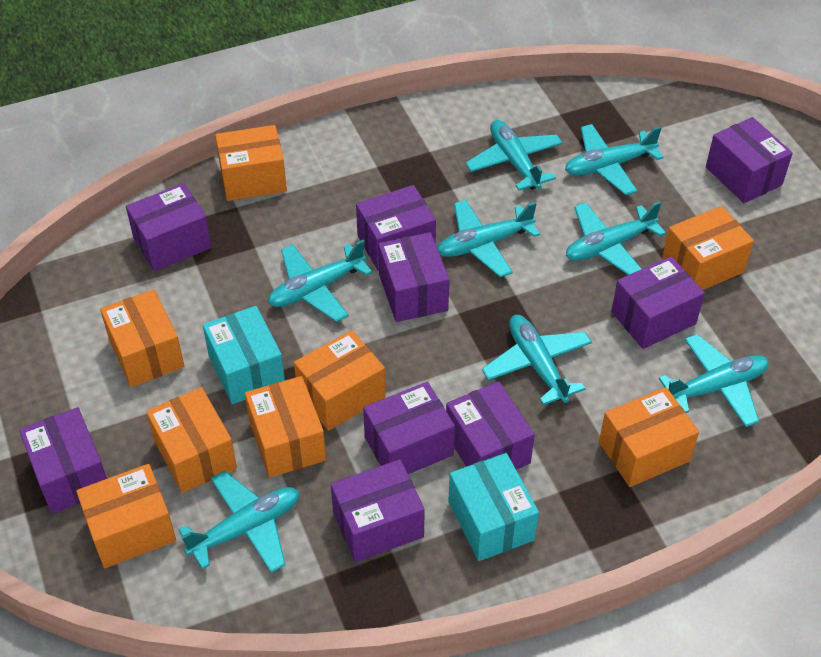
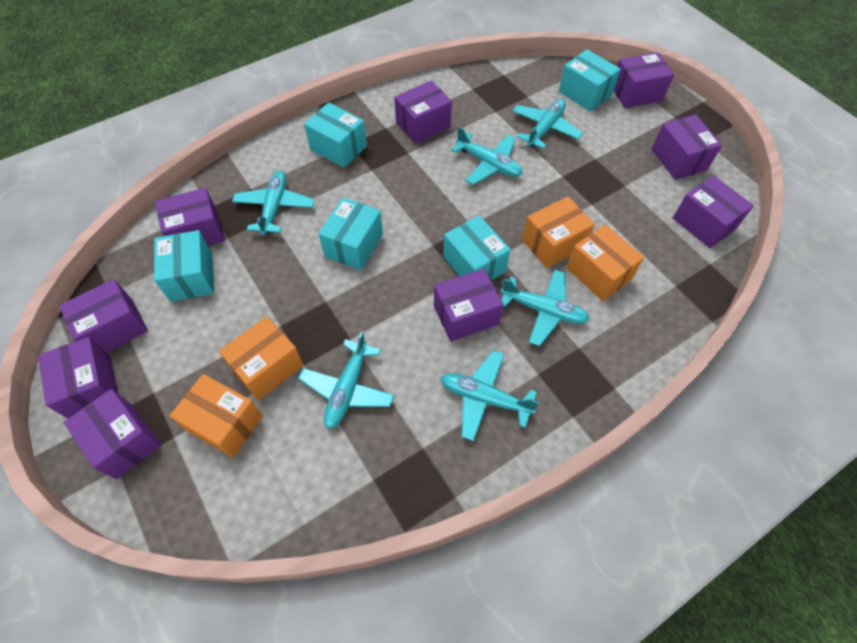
orange box: 8 -> 4
turquoise box: 2 -> 5
turquoise plane: 8 -> 6

